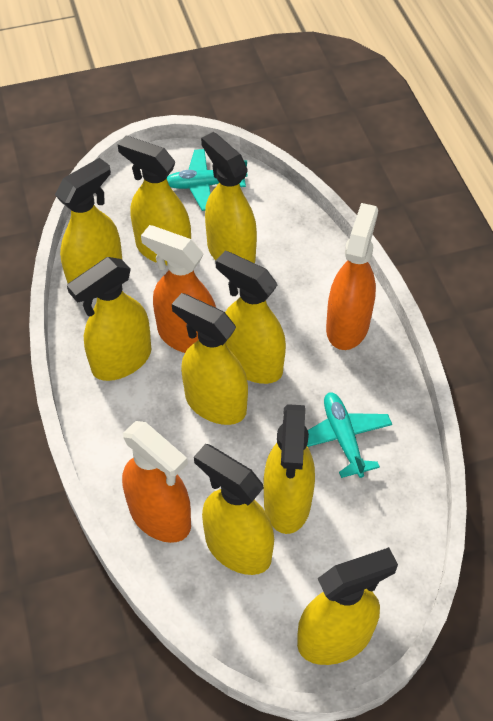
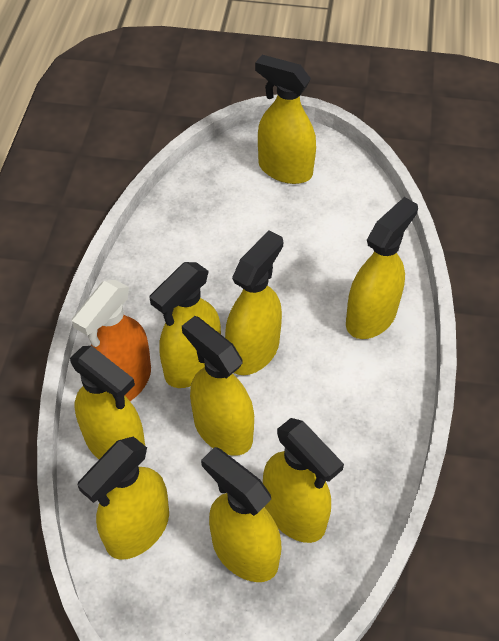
orange spray bottle: 3 -> 1
turquoise plane: 2 -> 0

